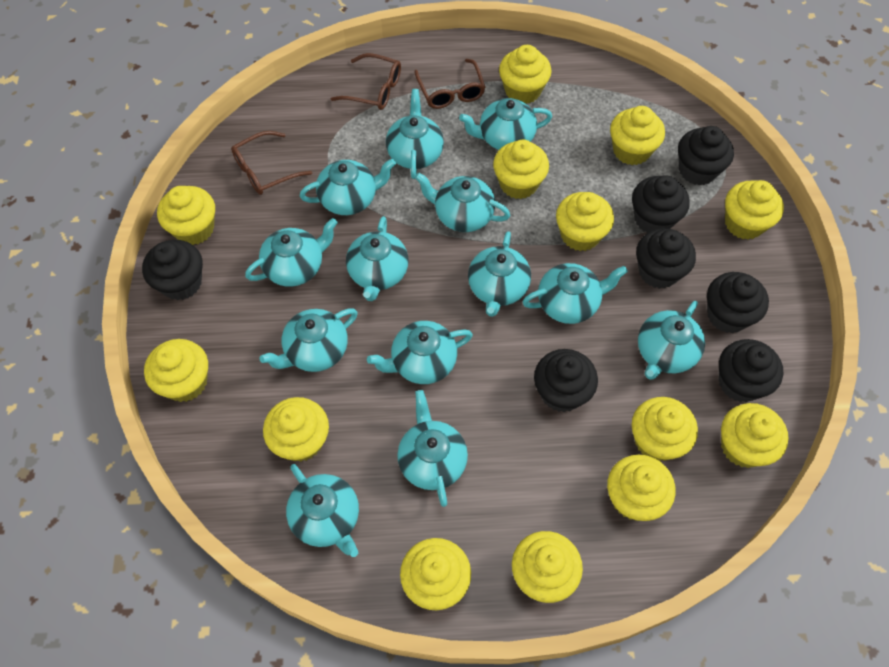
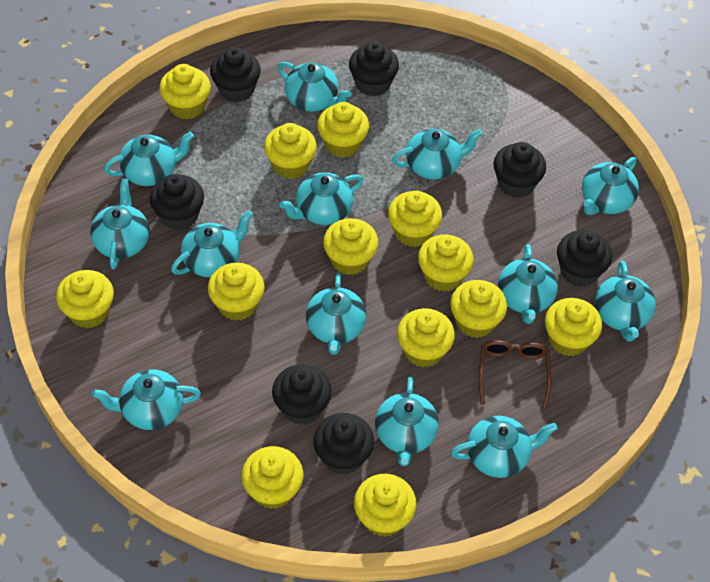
brown glasses: 3 -> 1

